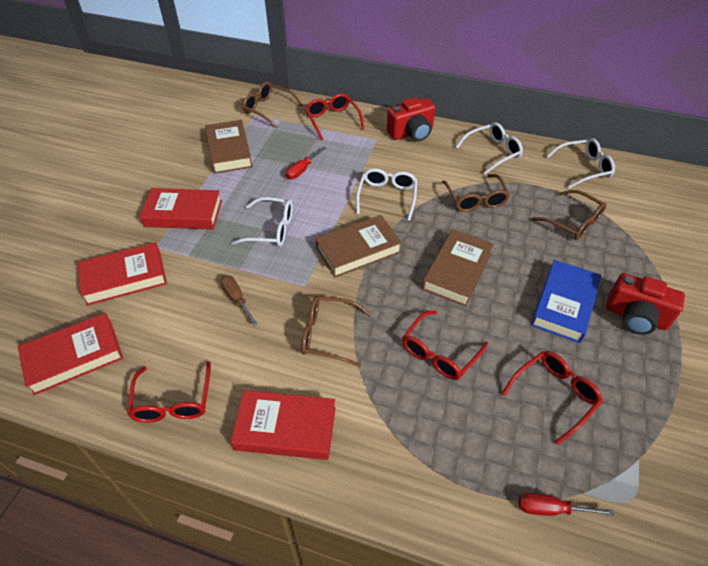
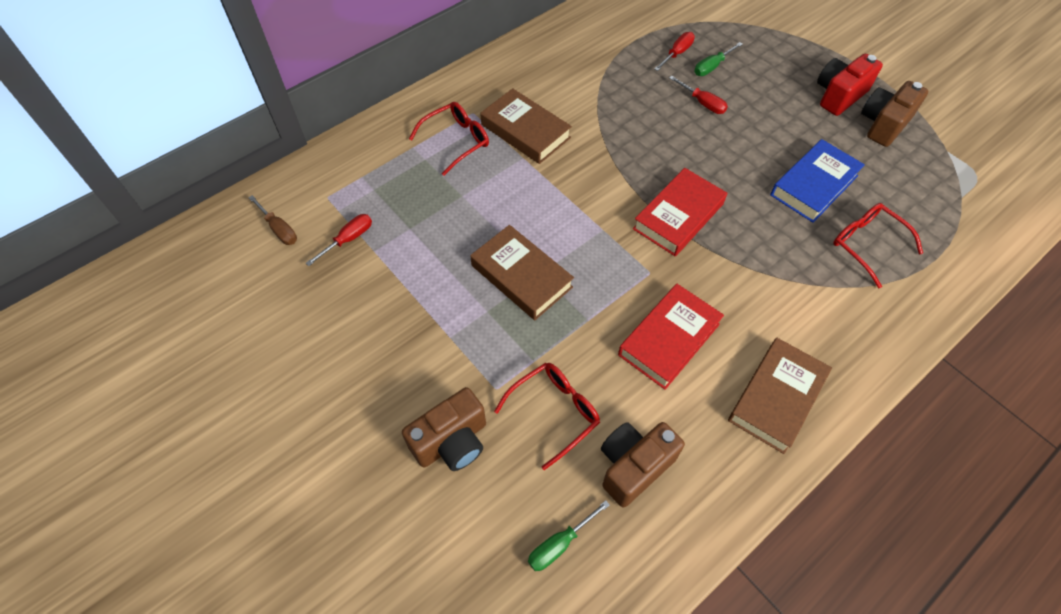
brown camera: 0 -> 3
brown glasses: 4 -> 0
green screwdriver: 0 -> 2
red book: 4 -> 2
red camera: 2 -> 1
red glasses: 4 -> 3
red screwdriver: 2 -> 3
white glasses: 4 -> 0

